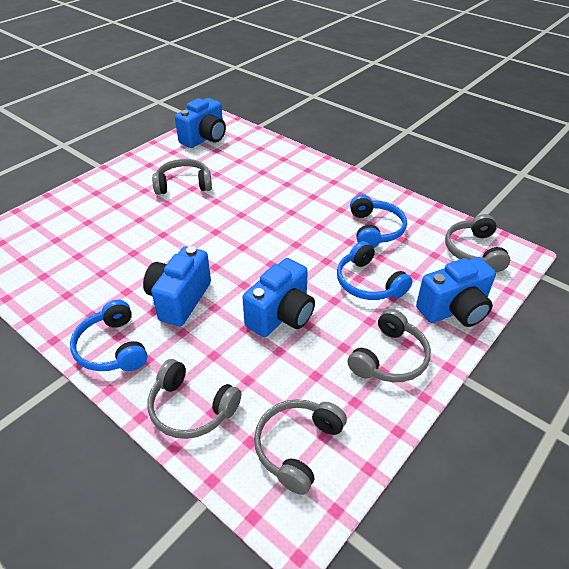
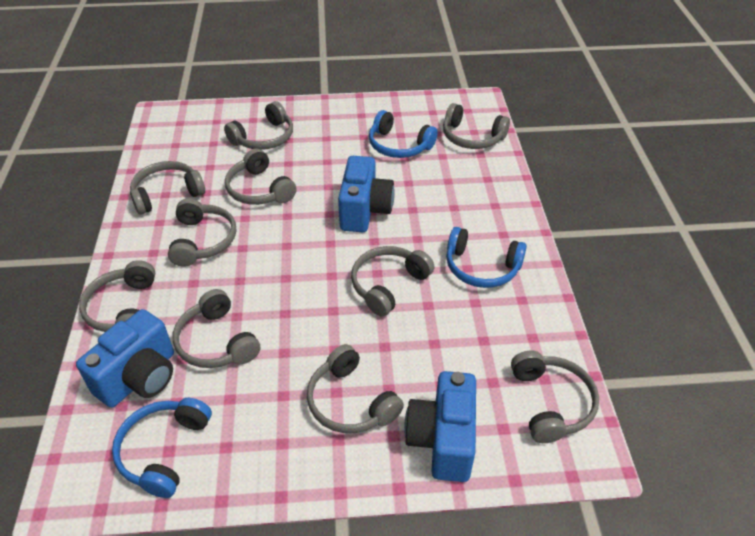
blue camera: 4 -> 3
grey headphones: 5 -> 10

